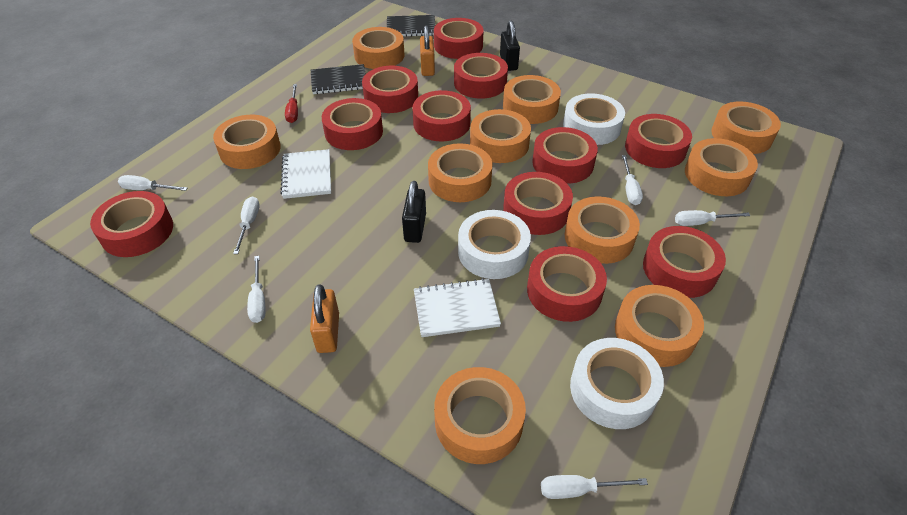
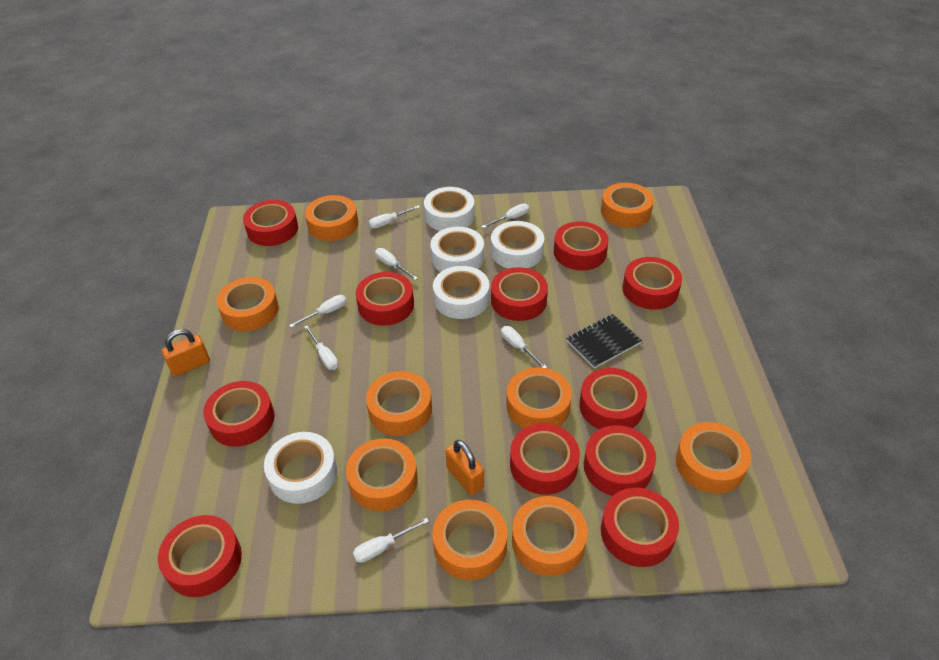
black notebook: 2 -> 1
black padlock: 2 -> 0
orange tape: 10 -> 9
red screwdriver: 1 -> 0
white notebook: 2 -> 0
white screwdriver: 6 -> 7
white tape: 3 -> 5

